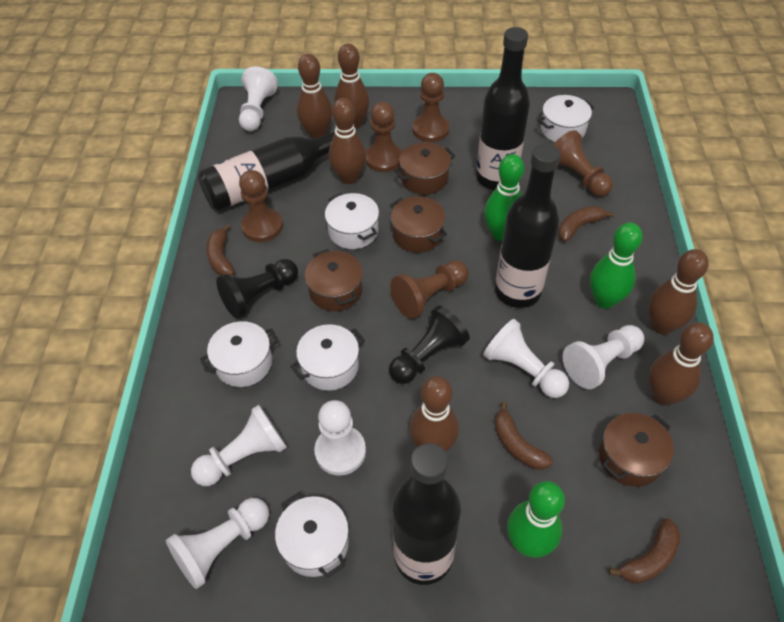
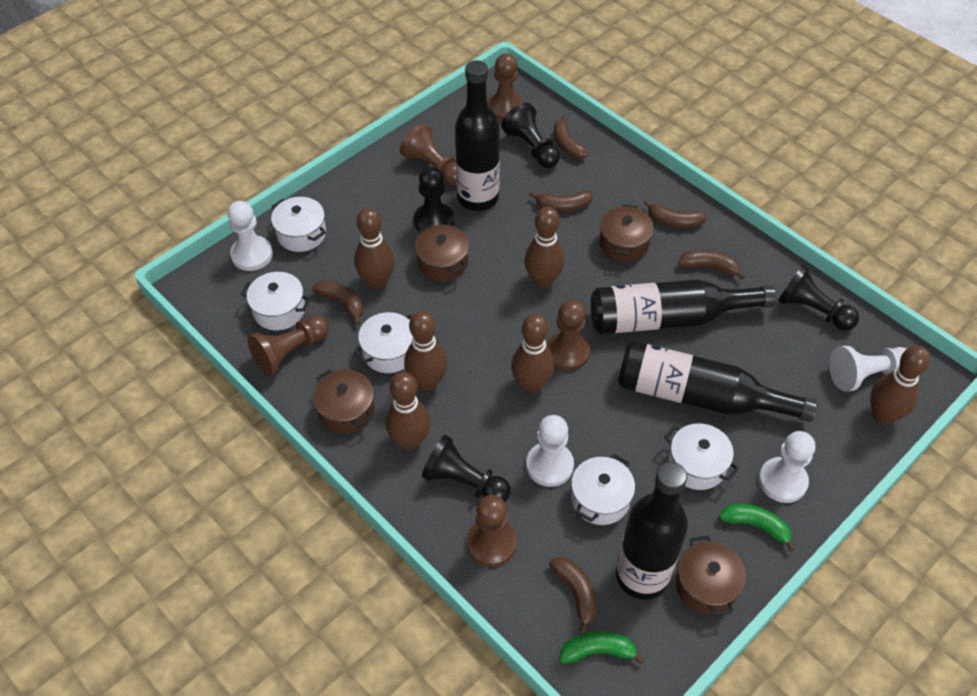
black pawn: 2 -> 4
brown banana: 4 -> 6
green banana: 0 -> 2
green bowling pin: 3 -> 0
white pawn: 6 -> 4

